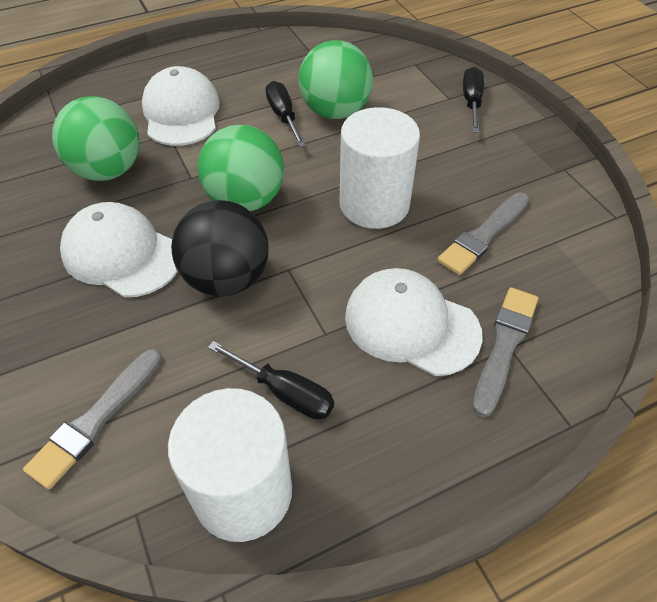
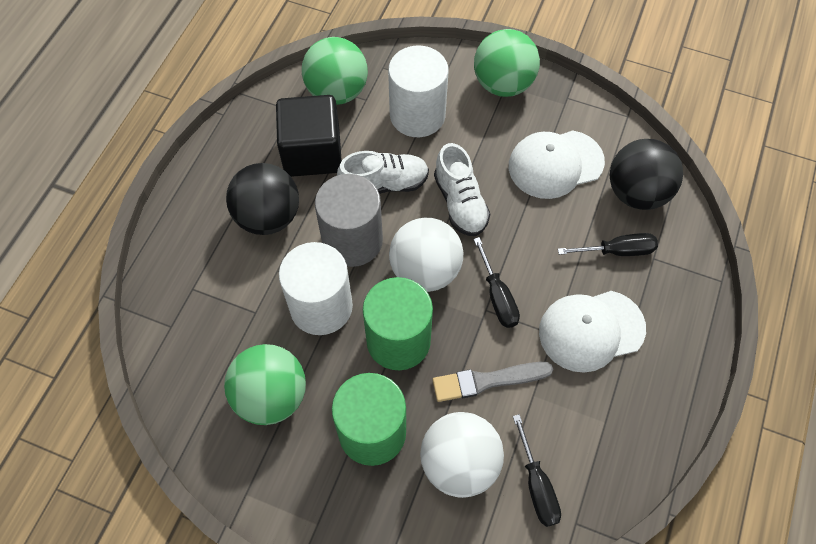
black ball: 1 -> 2
black cube: 0 -> 1
green cylinder: 0 -> 2
grey brush: 3 -> 1
grey cylinder: 0 -> 1
white ball: 0 -> 2
white cap: 3 -> 2
white shoe: 0 -> 2

